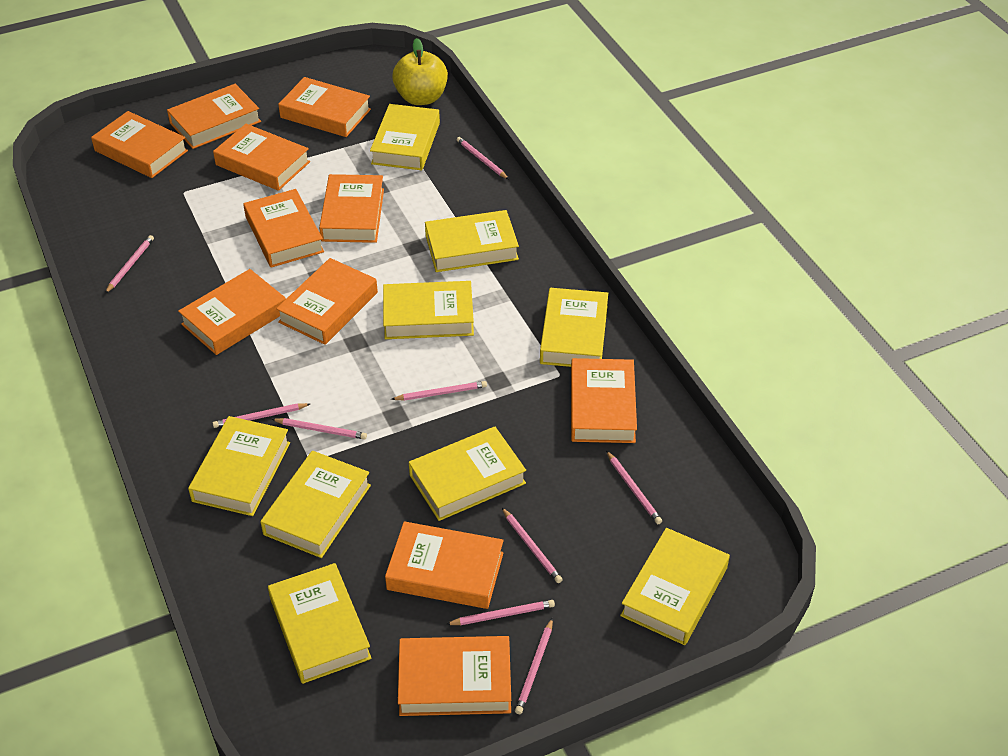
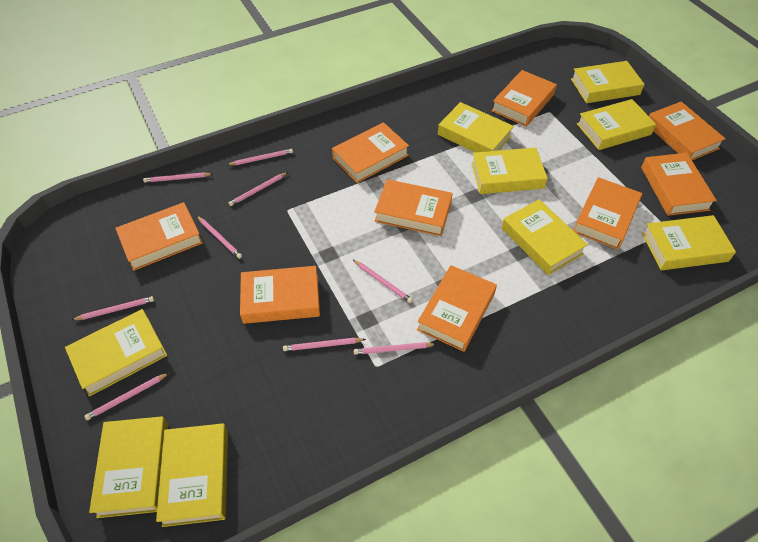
orange book: 11 -> 9
yellow apple: 1 -> 0

